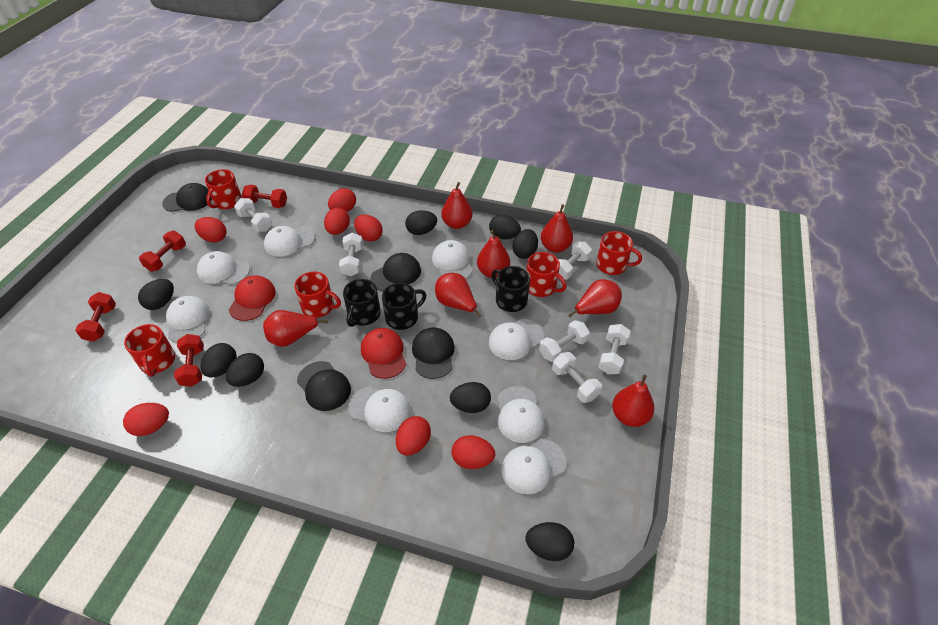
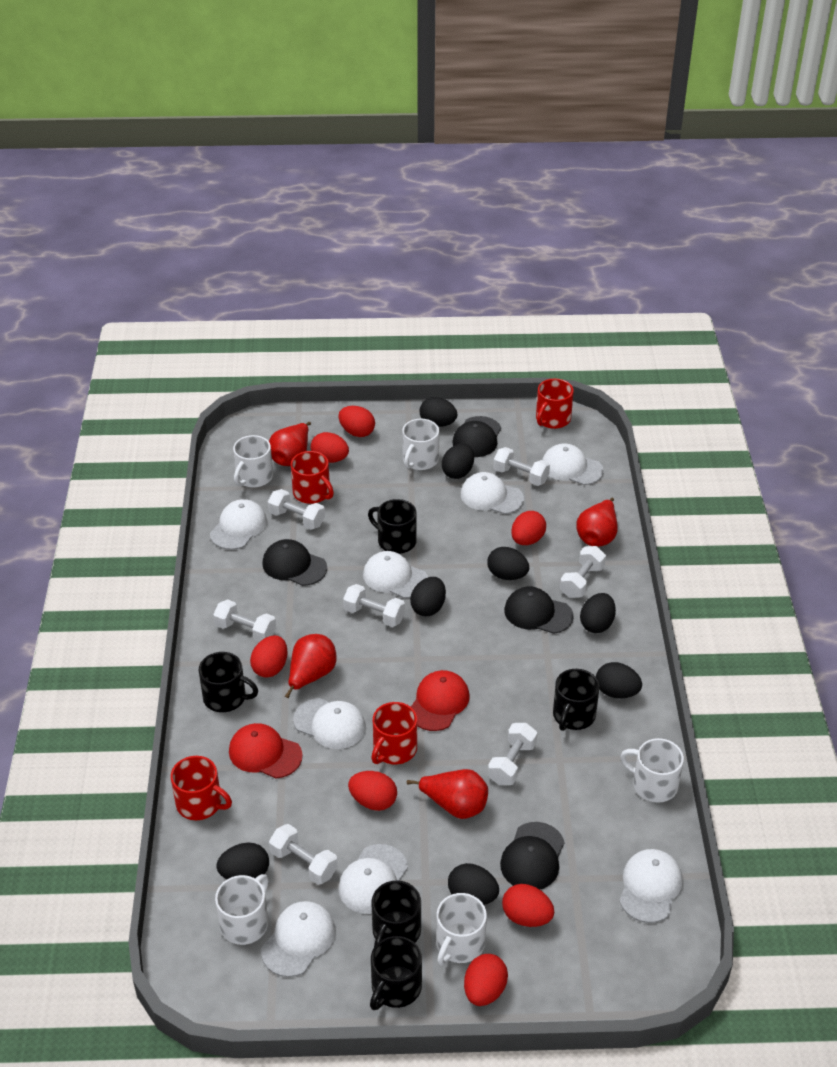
black mug: 3 -> 5
red dumbbell: 4 -> 0
red mug: 5 -> 4
red pear: 7 -> 4
white dumbbell: 6 -> 7
white mug: 0 -> 5

